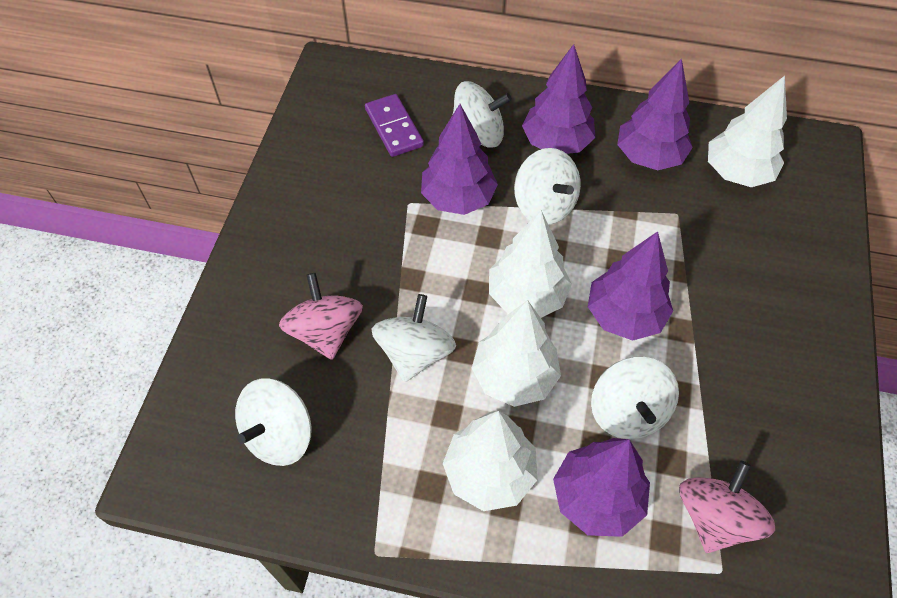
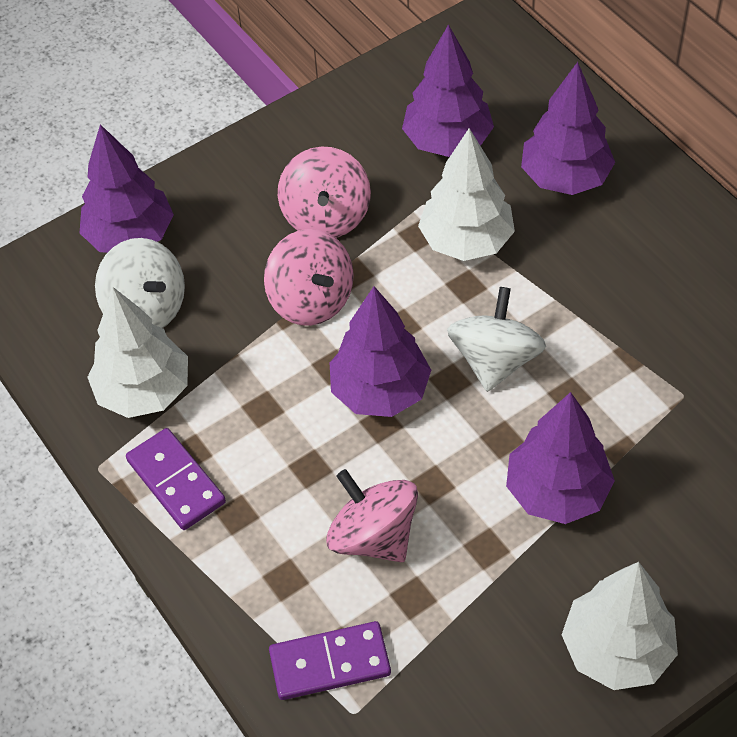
pink spinning top: 2 -> 3
purple domino: 1 -> 2
white spinning top: 5 -> 2
white tree: 4 -> 3

